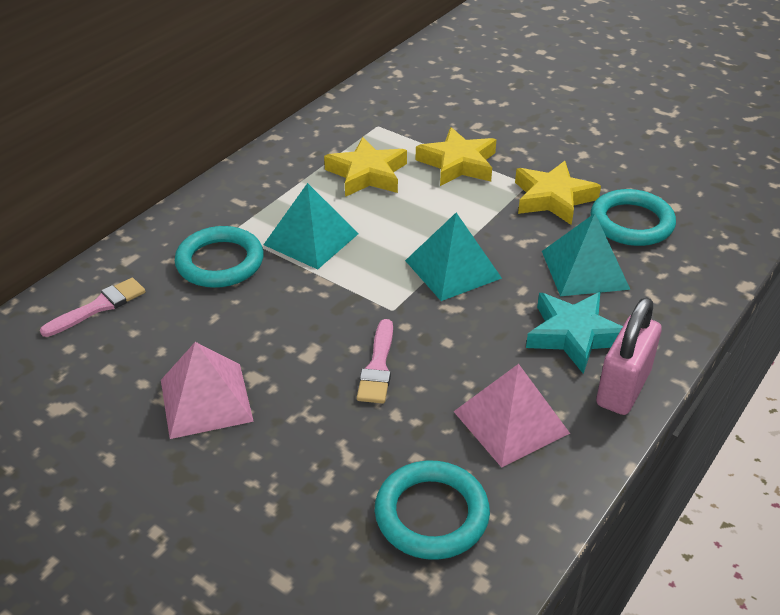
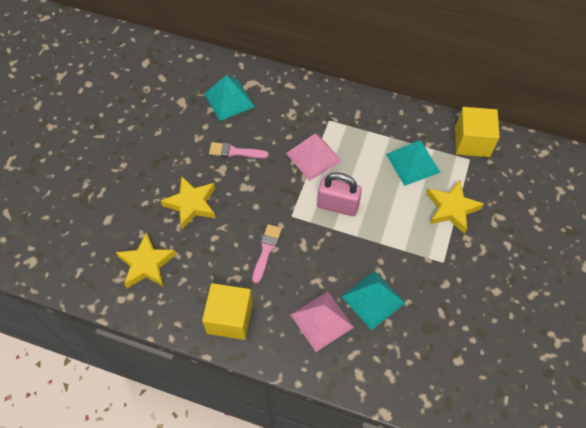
turquoise ring: 3 -> 0
turquoise star: 1 -> 0
yellow cube: 0 -> 2

